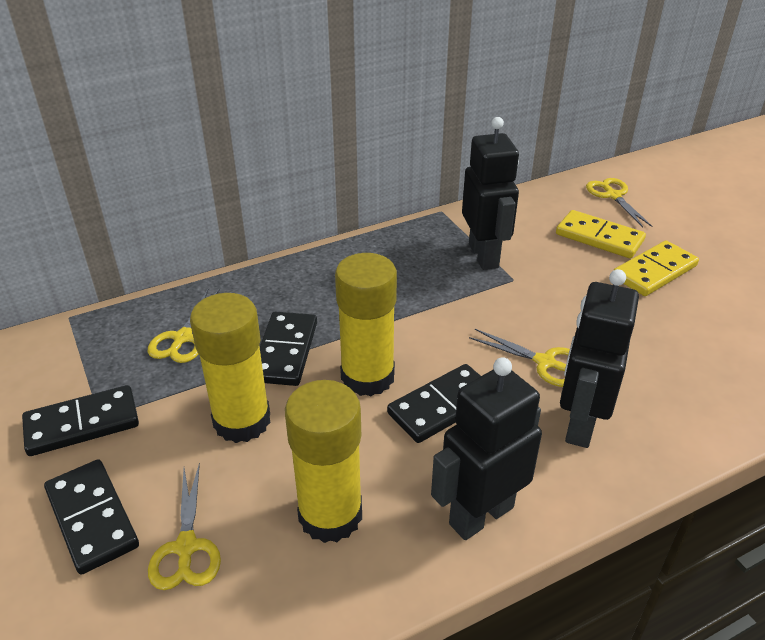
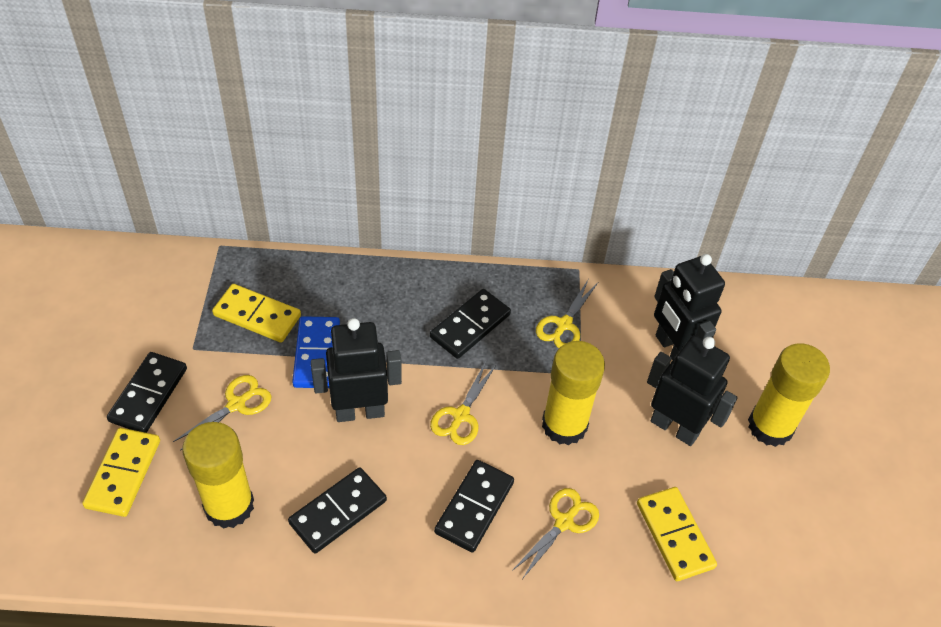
blue domino: 0 -> 1
yellow domino: 2 -> 3

